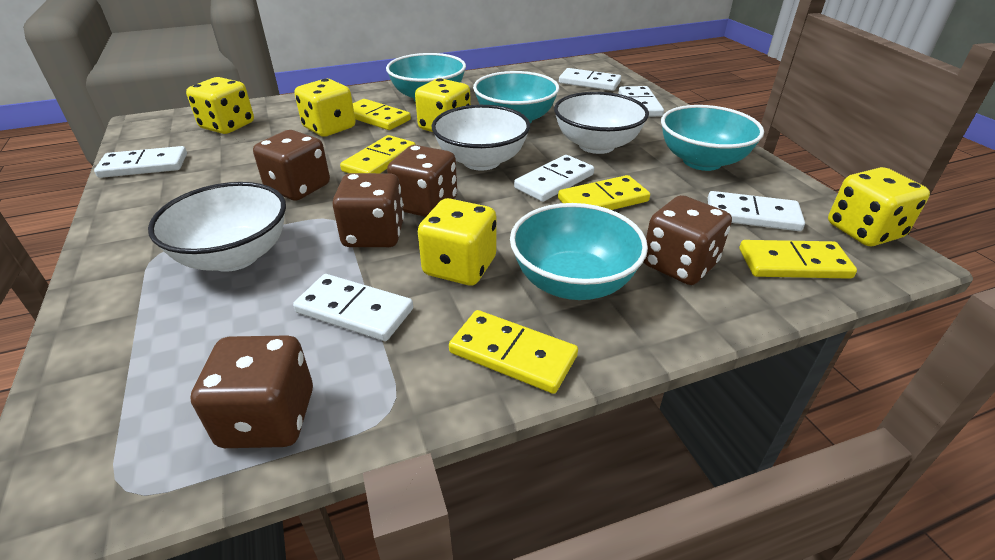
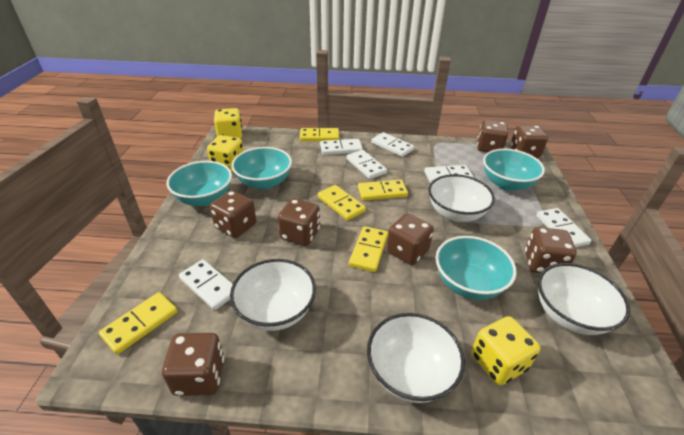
brown dice: 5 -> 7
white bowl: 3 -> 4
yellow dice: 5 -> 3

